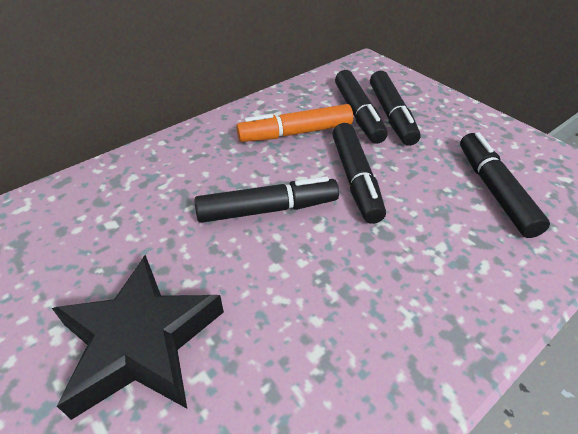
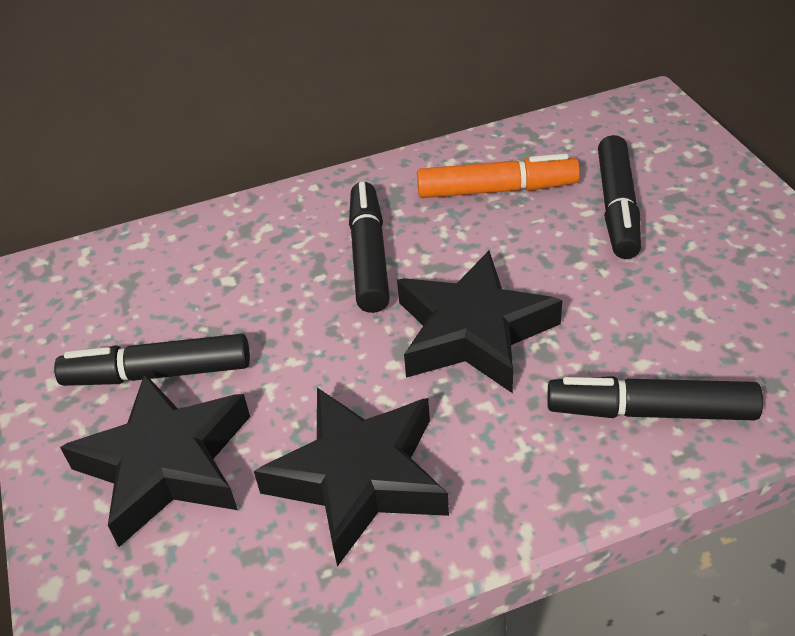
black marker: 5 -> 4
black star: 1 -> 3

